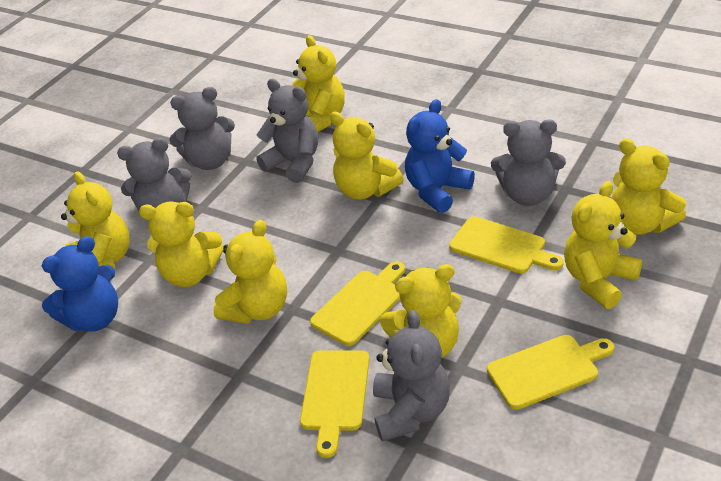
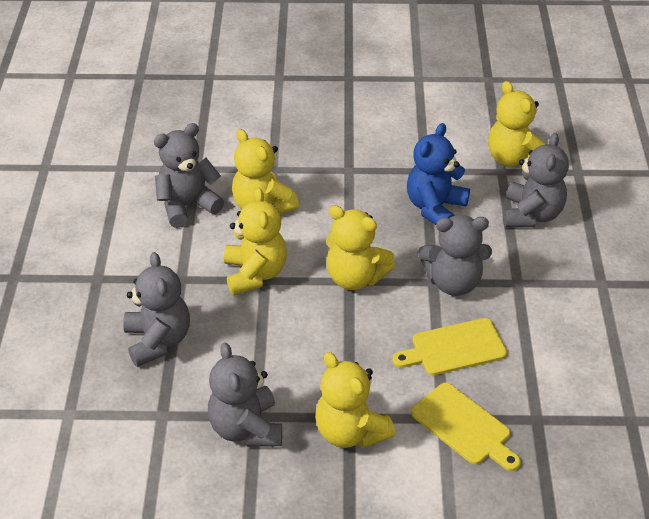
blue teddy bear: 2 -> 1
yellow cutting board: 4 -> 2
yellow teddy bear: 8 -> 5

